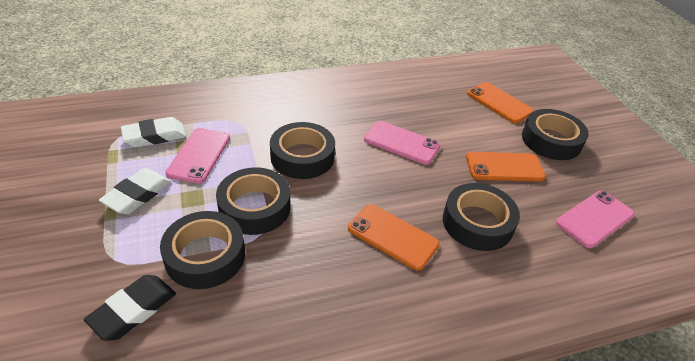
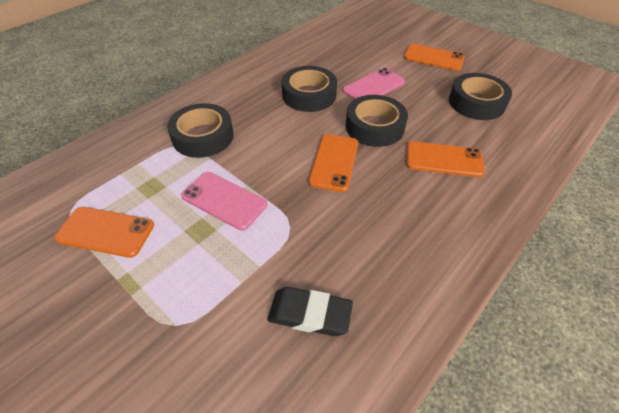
black tape: 5 -> 4
orange phone: 3 -> 4
pink phone: 3 -> 2
white eraser: 2 -> 0

